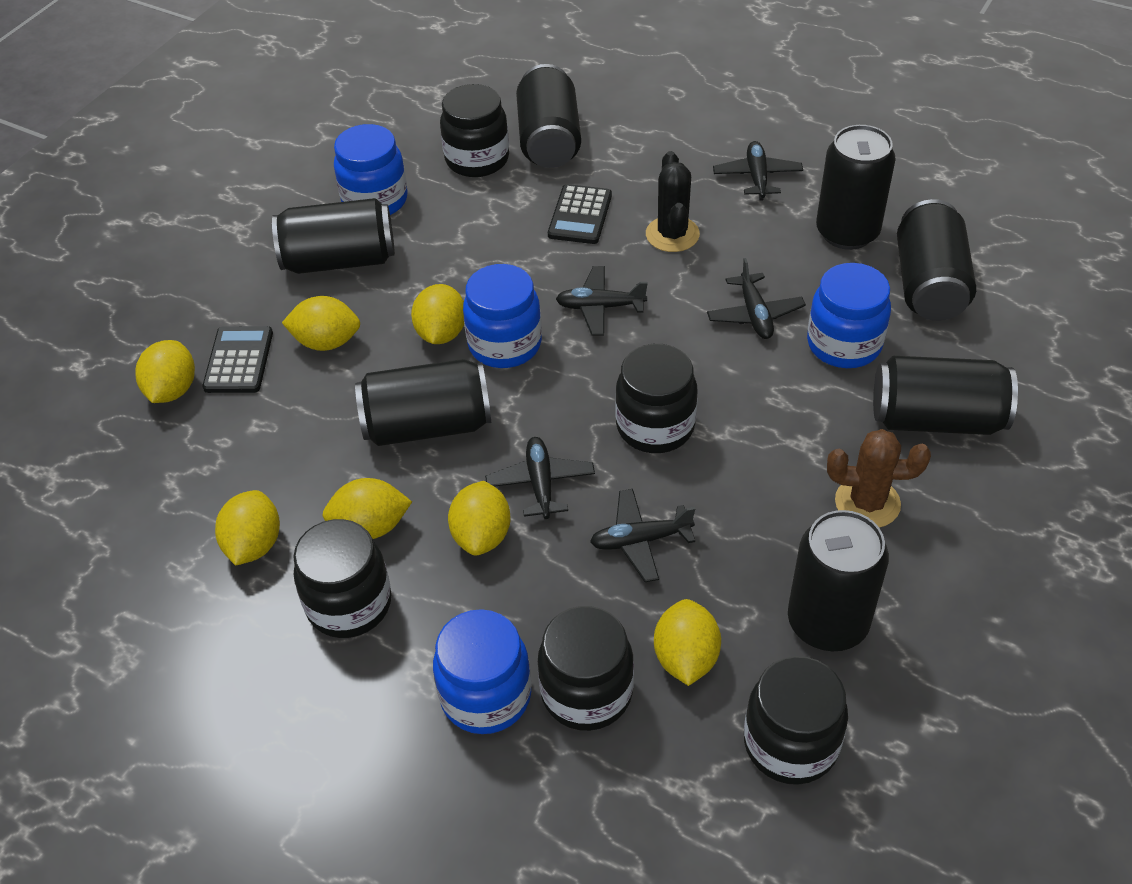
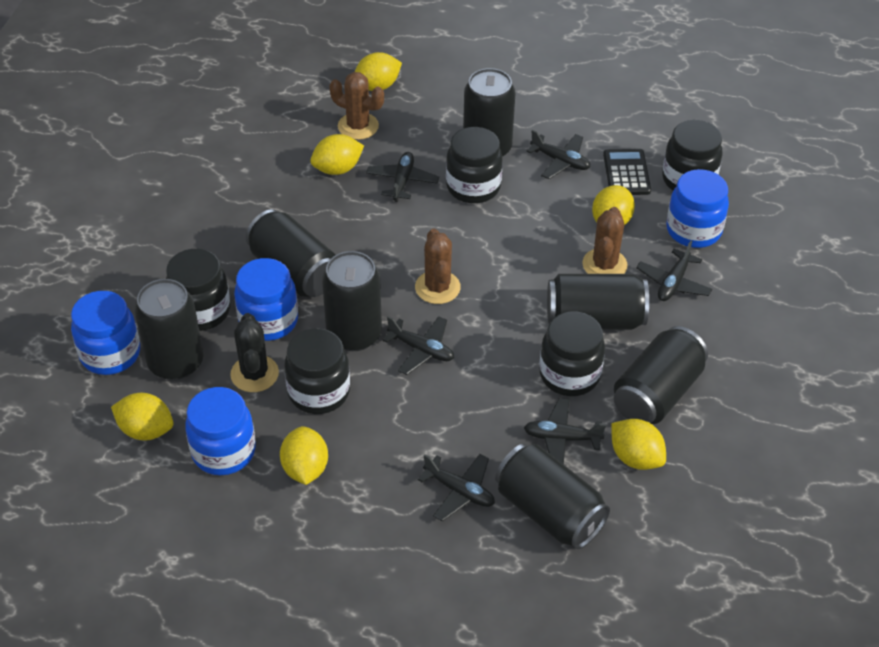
black calculator: 2 -> 1
black plane: 5 -> 6
brown cactus: 1 -> 3
yellow lemon: 7 -> 6

